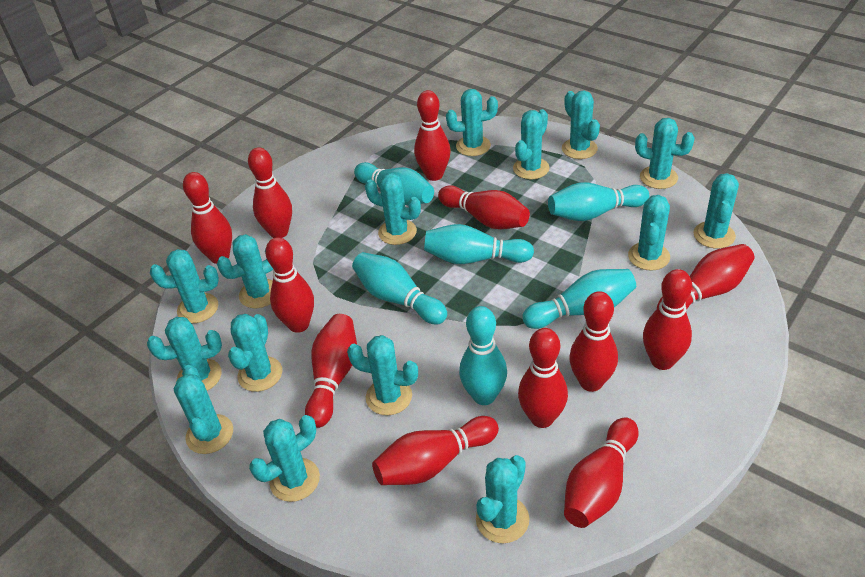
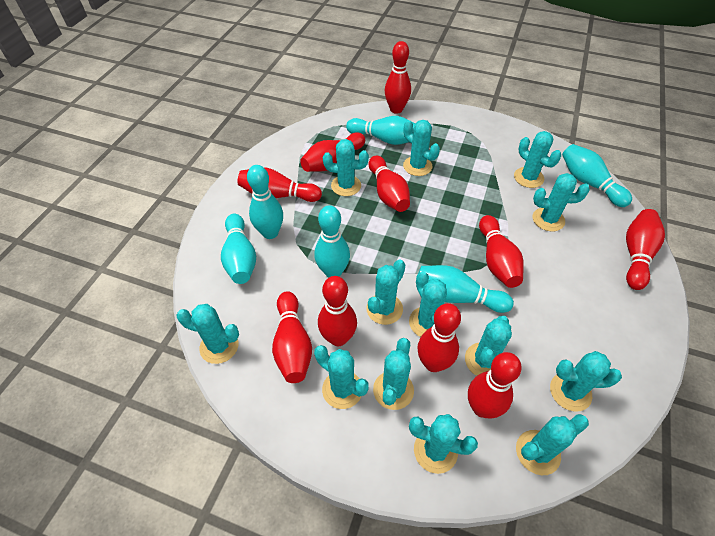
red bowling pin: 12 -> 10
turquoise cactus: 15 -> 13

